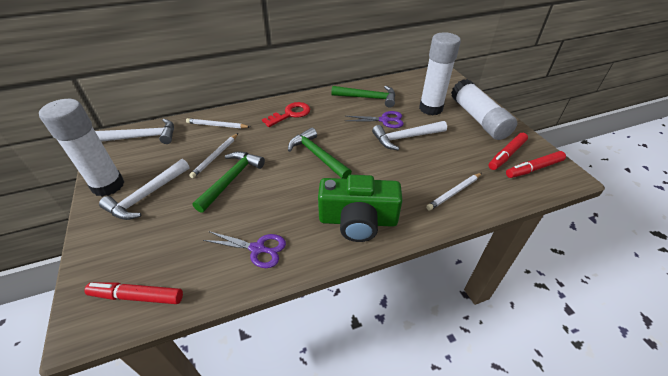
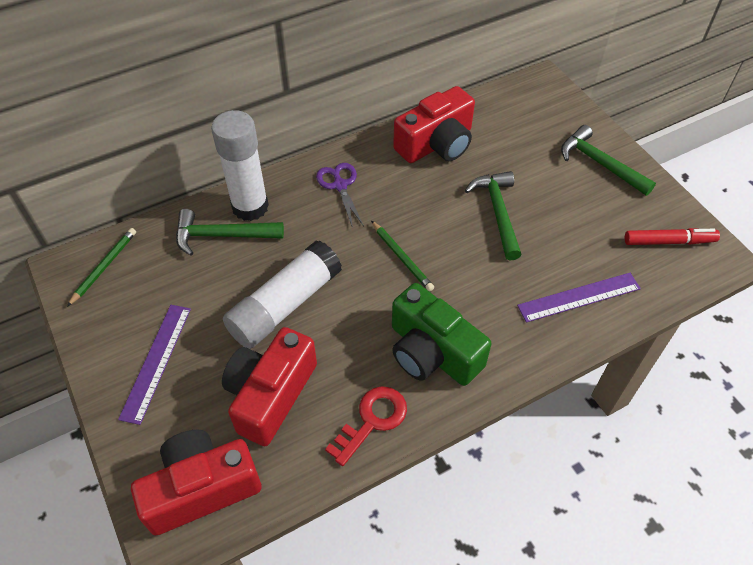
green pencil: 0 -> 2
purple ruler: 0 -> 2
purple scissors: 2 -> 1
red camera: 0 -> 3
red marker: 3 -> 1
white glue stick: 3 -> 2
white hammer: 3 -> 0
white pencil: 3 -> 0

